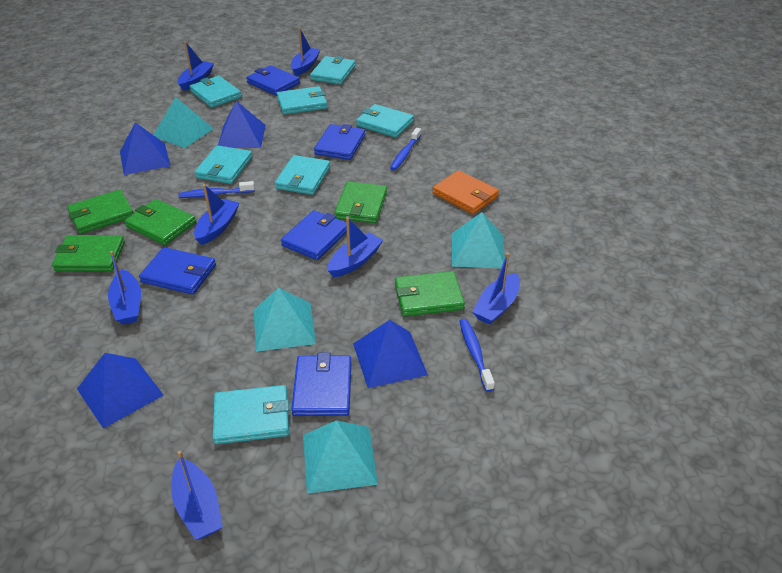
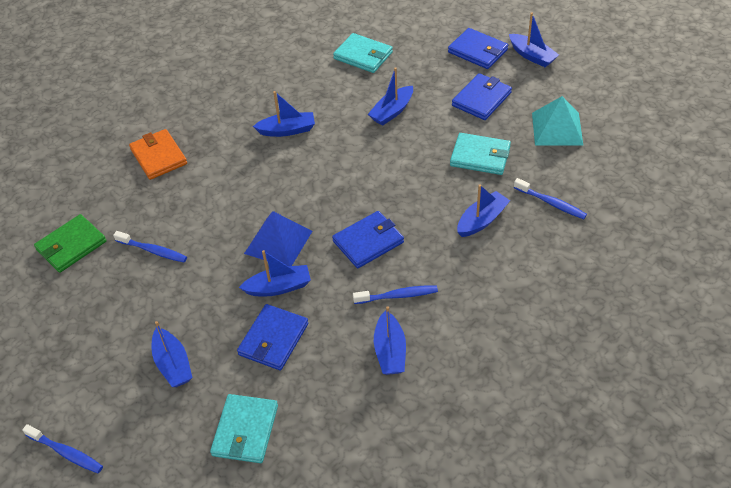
blue pyramid: 4 -> 1
blue toothbrush: 3 -> 4
blue wallet: 5 -> 4
green wallet: 5 -> 1
turquoise pyramid: 4 -> 1
turquoise wallet: 7 -> 3

